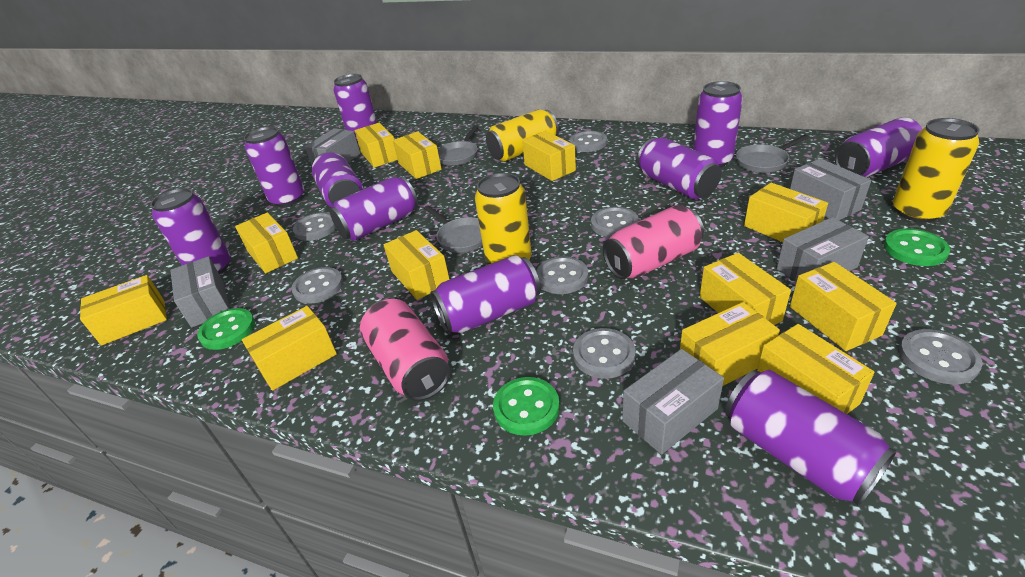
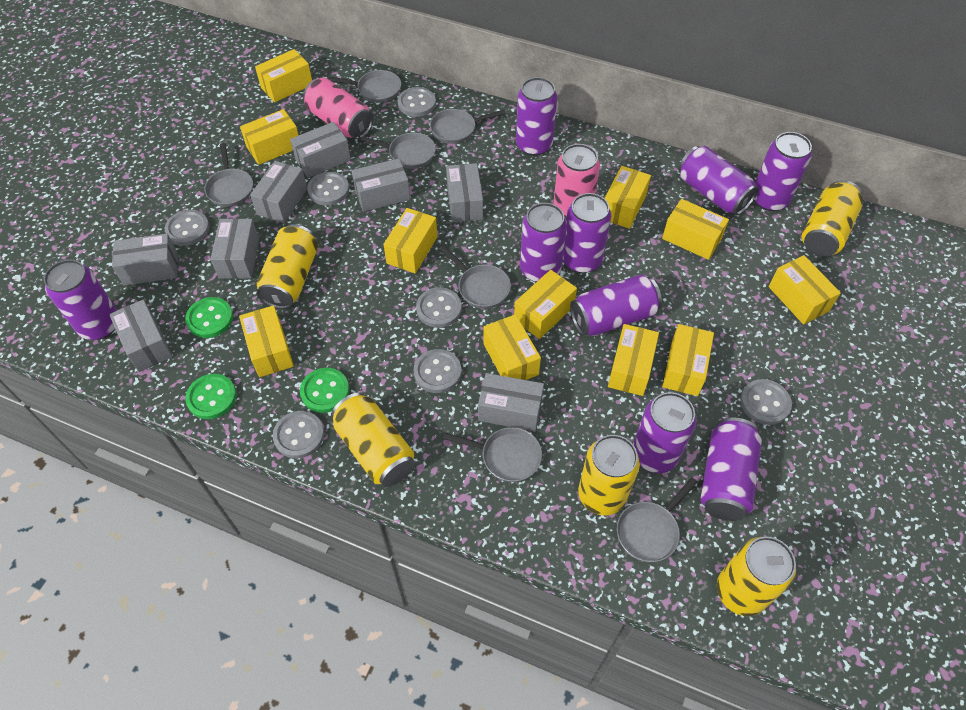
grey box: 5 -> 8
grey pan: 3 -> 7
purple can: 10 -> 9
yellow box: 12 -> 11
yellow can: 3 -> 5

